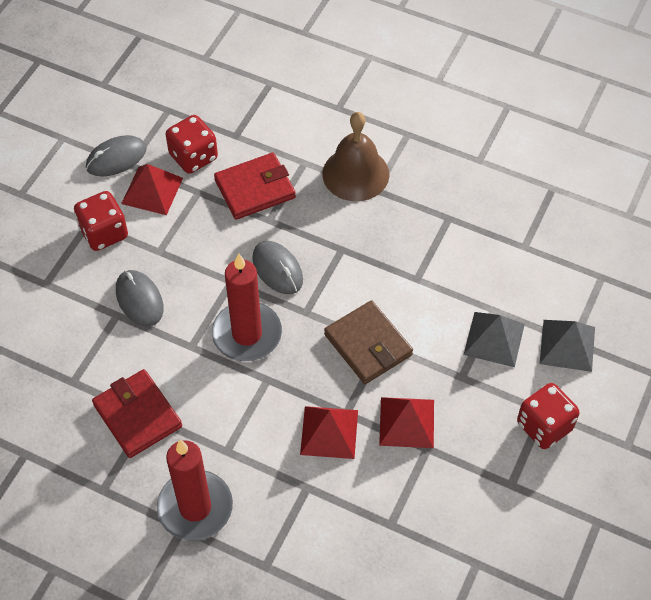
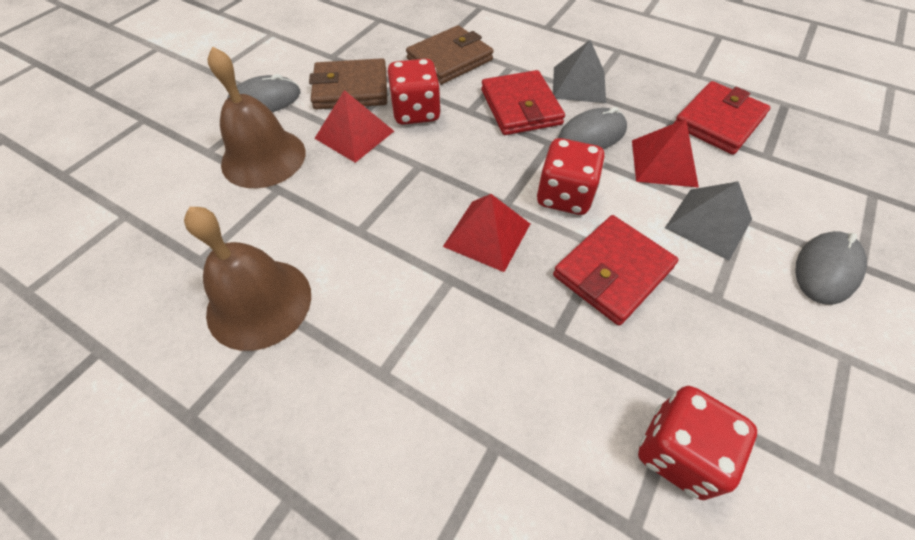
brown bell: 1 -> 2
brown wallet: 1 -> 2
red candle: 2 -> 0
red wallet: 2 -> 3

